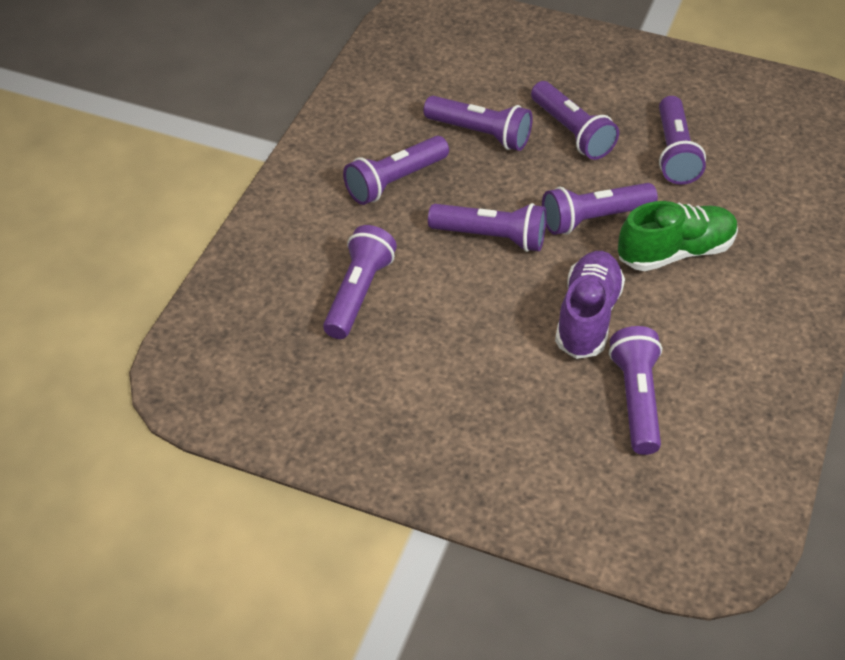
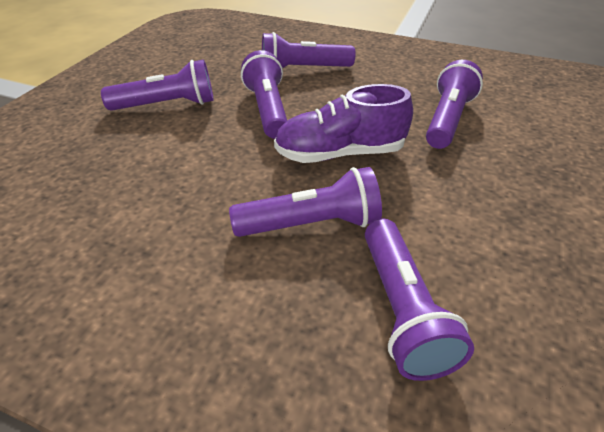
green shoe: 1 -> 0
purple flashlight: 8 -> 6

